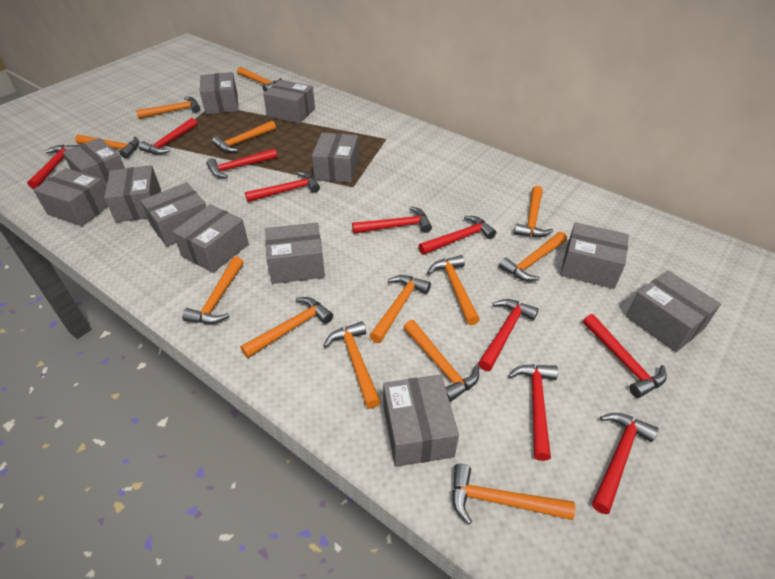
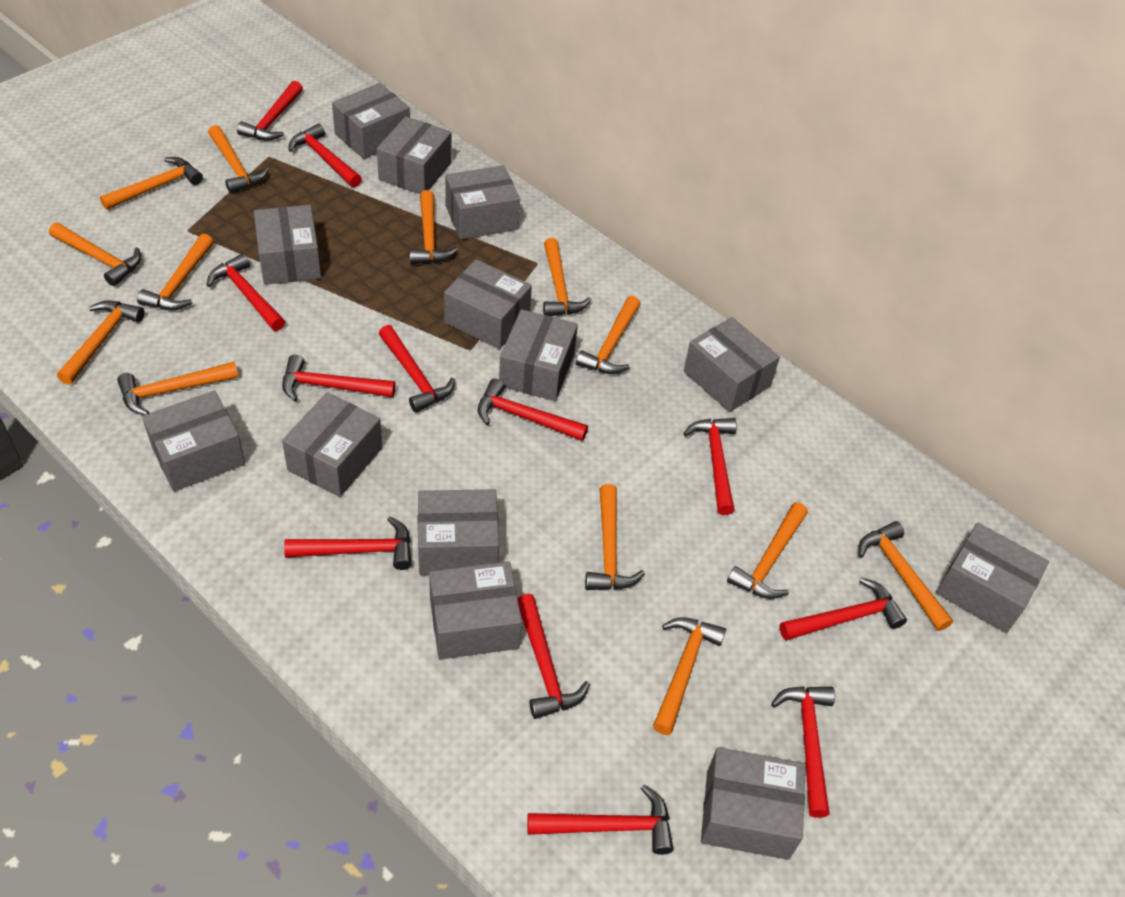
grey box: 12 -> 13
red hammer: 10 -> 12

